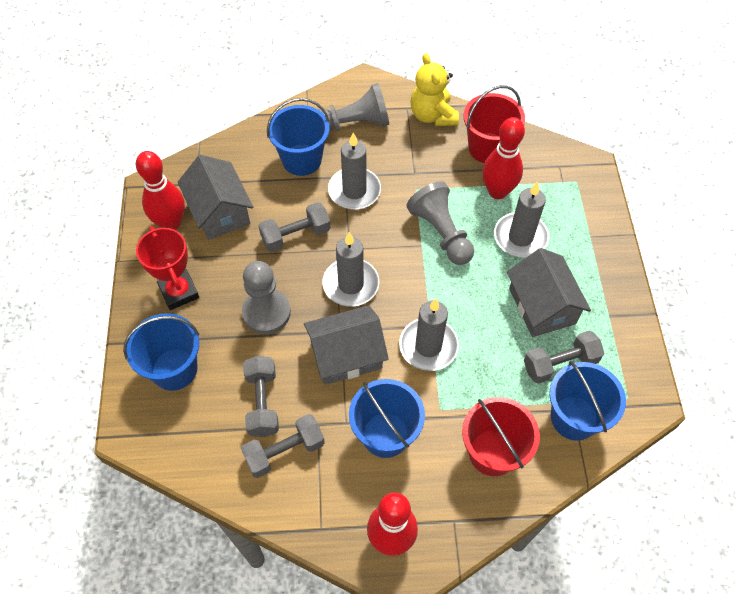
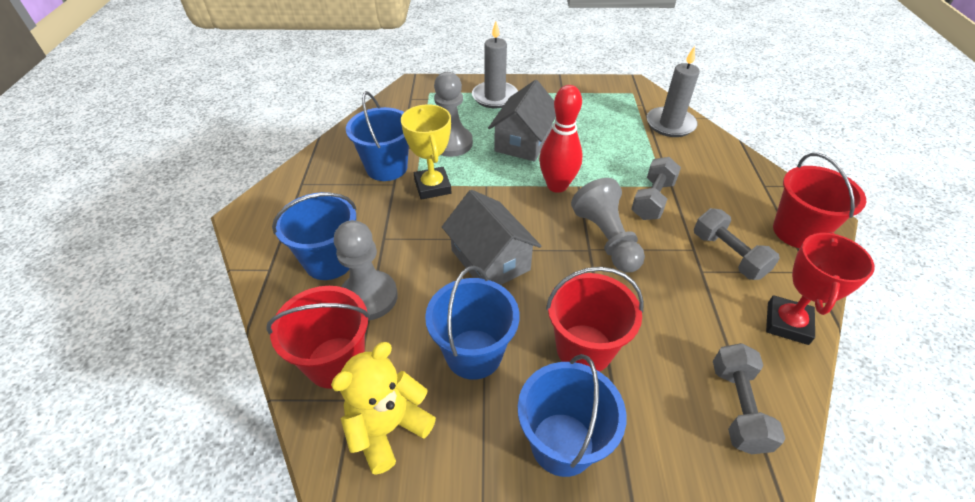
grey candle: 4 -> 2
grey dumbbell: 4 -> 3
grey house: 3 -> 2
red bowling pin: 3 -> 1
red bucket: 2 -> 3
yellow trophy: 0 -> 1

